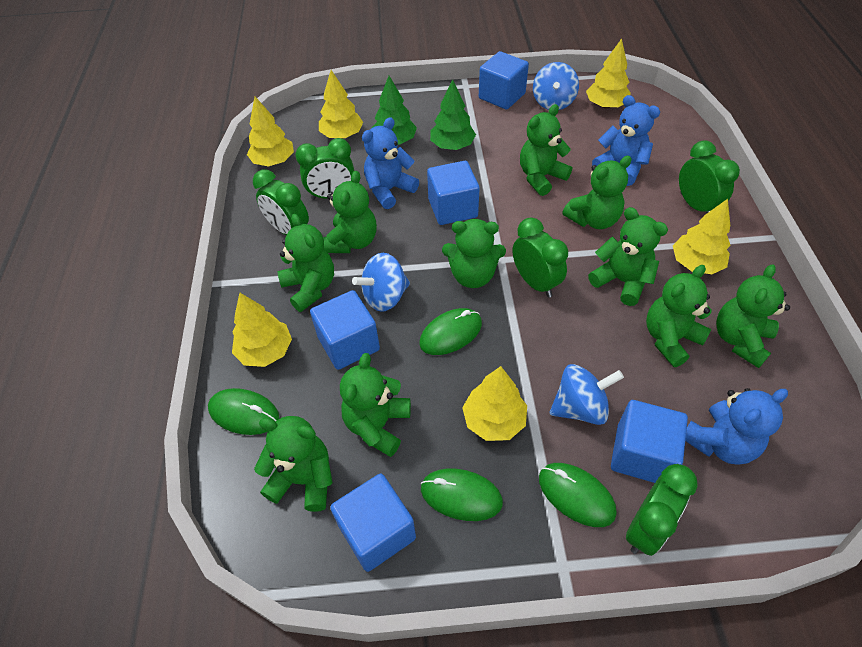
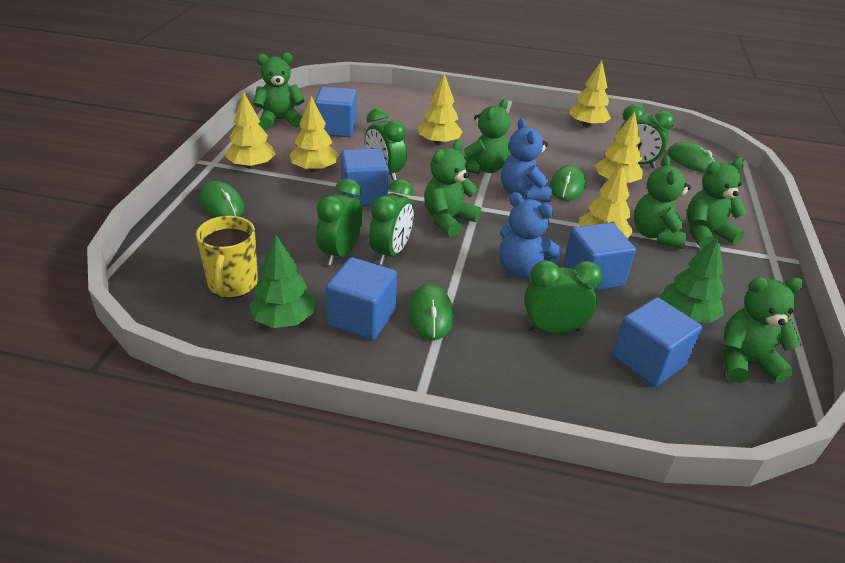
blue spinning top: 3 -> 0
blue teddy bear: 3 -> 2
green teddy bear: 10 -> 6
yellow mug: 0 -> 1

